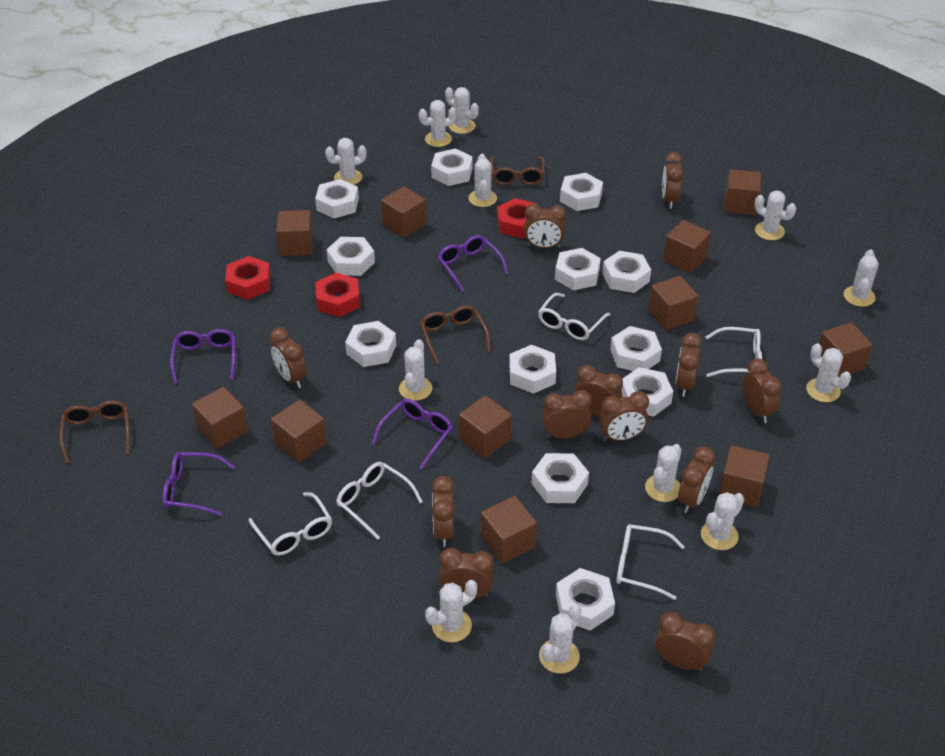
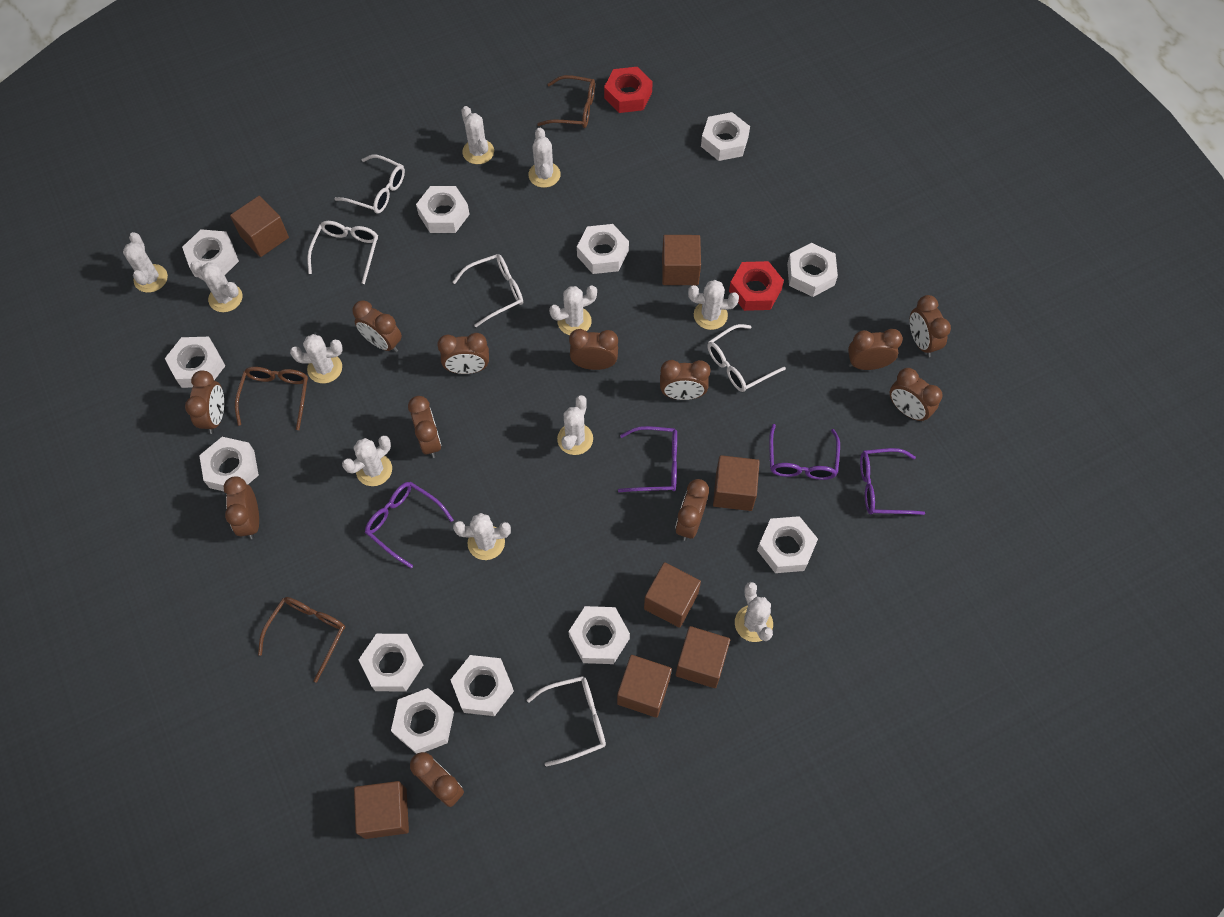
brown cube: 11 -> 7
red nut: 3 -> 2
white cactus: 12 -> 11

